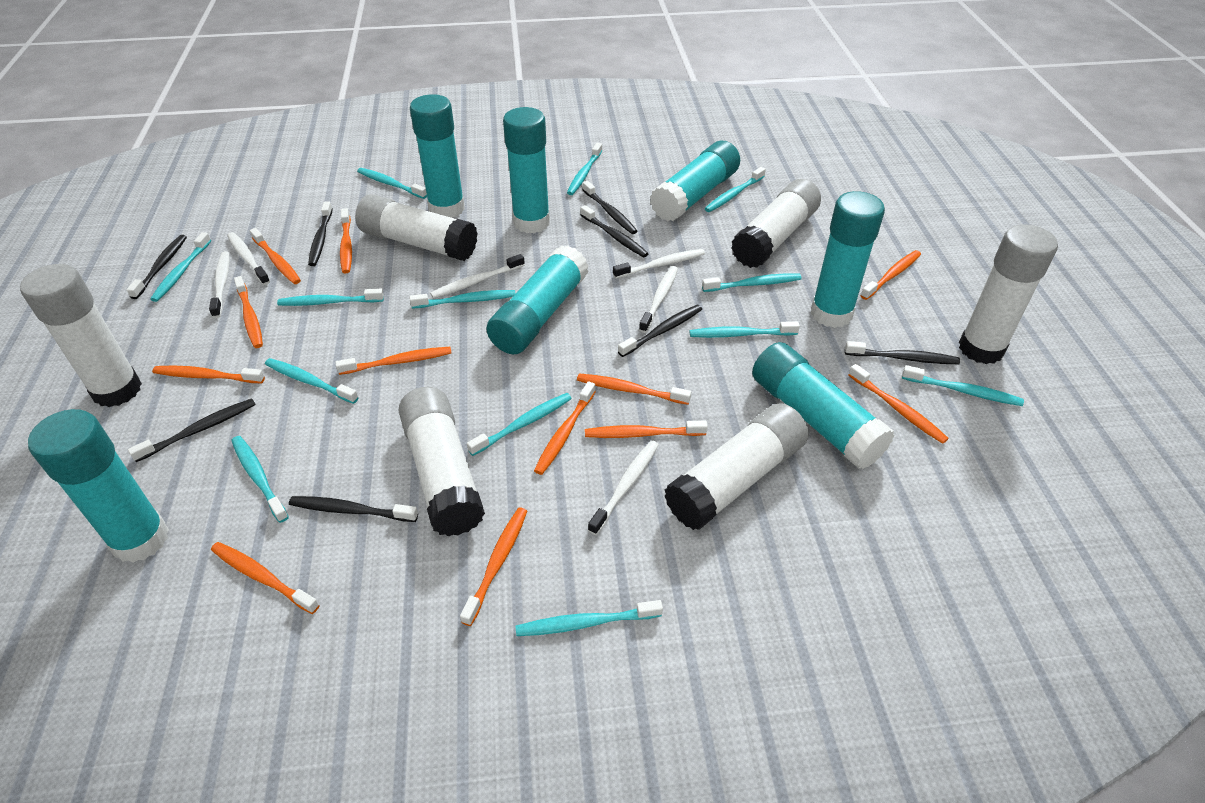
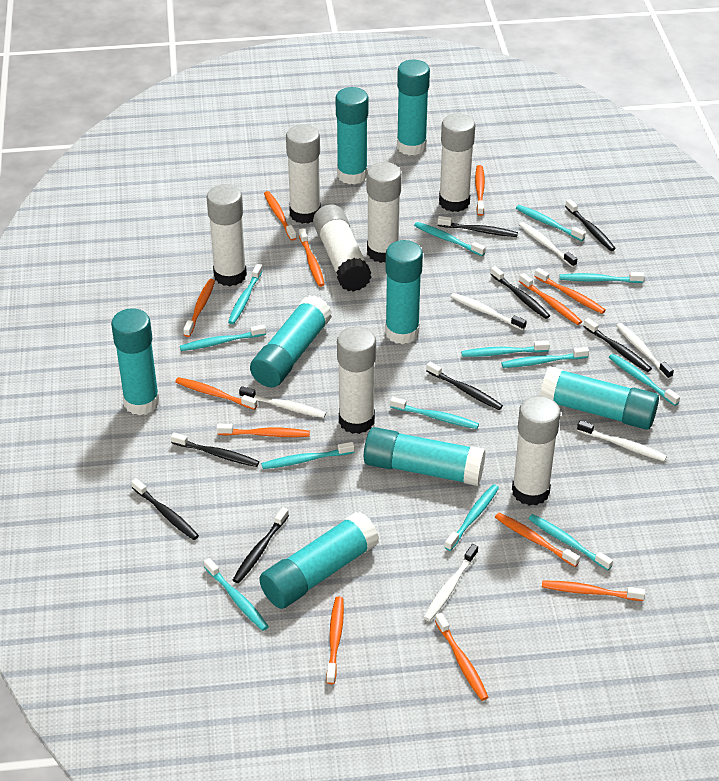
turquoise glue stick: 7 -> 8
white glue stick: 6 -> 7

